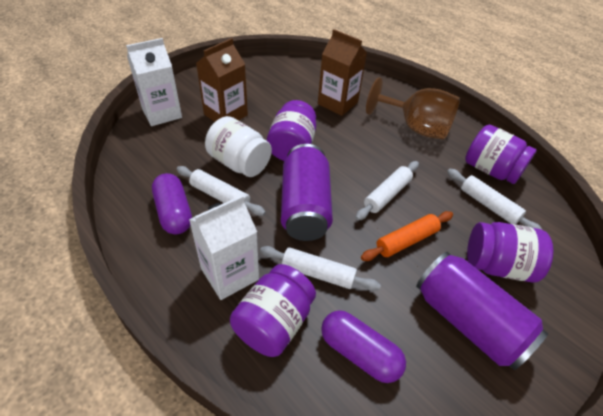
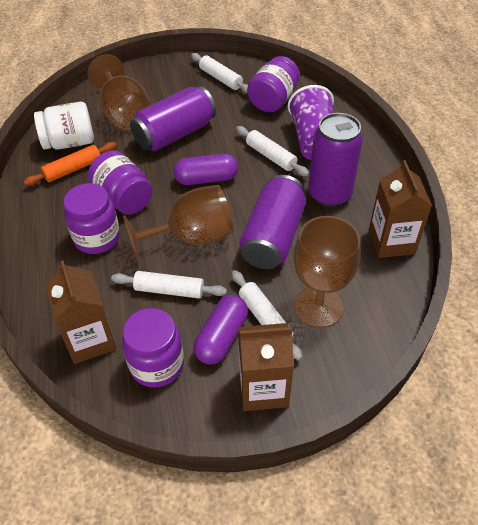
brown carton: 2 -> 3
brown goblet: 1 -> 3
purple can: 2 -> 3
purple cup: 0 -> 1
white carton: 2 -> 0

